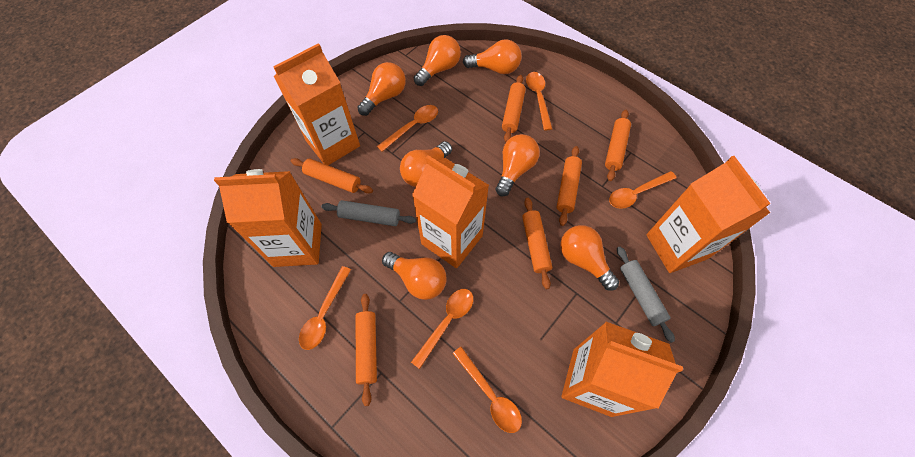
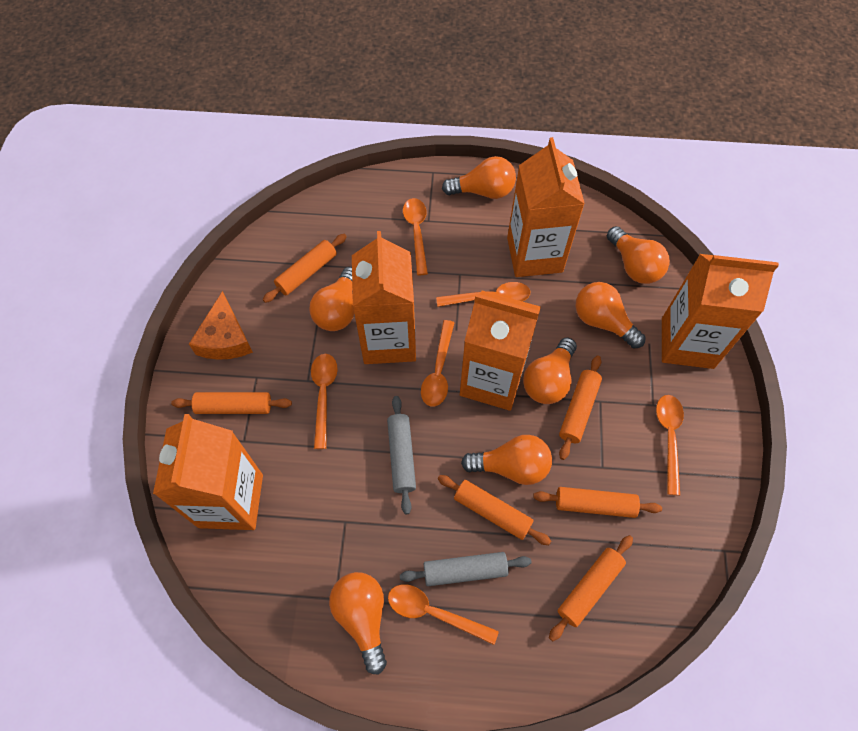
orange cheese: 0 -> 1

